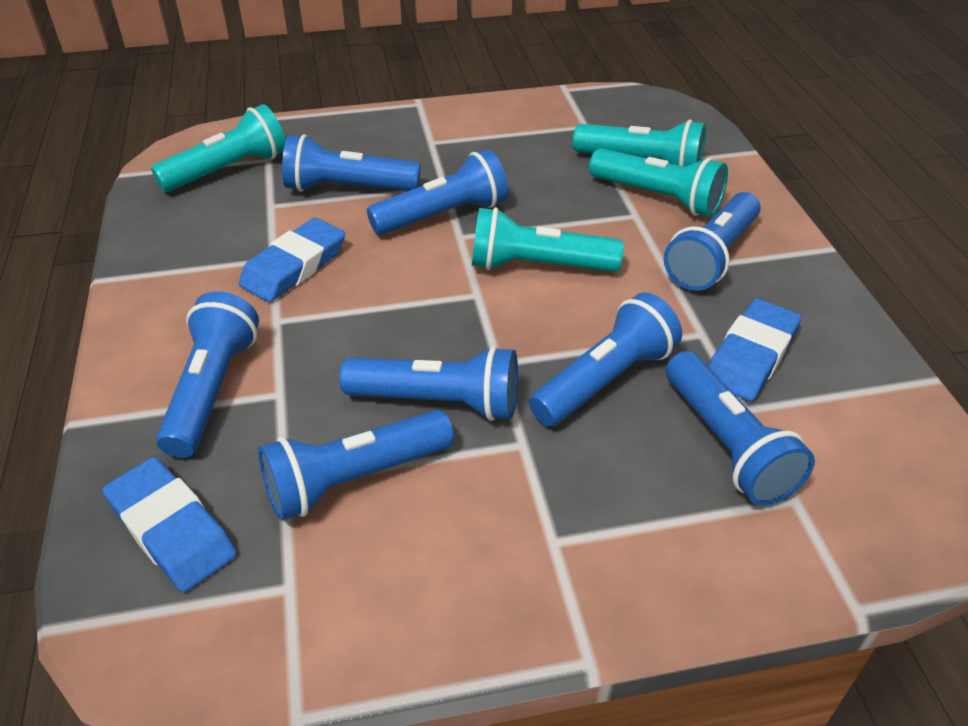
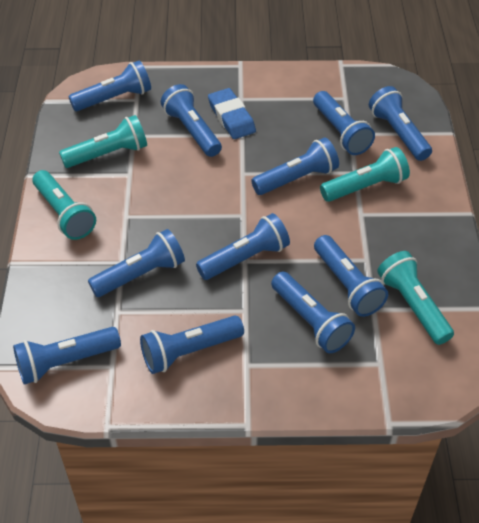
blue eraser: 3 -> 1
blue flashlight: 8 -> 11

